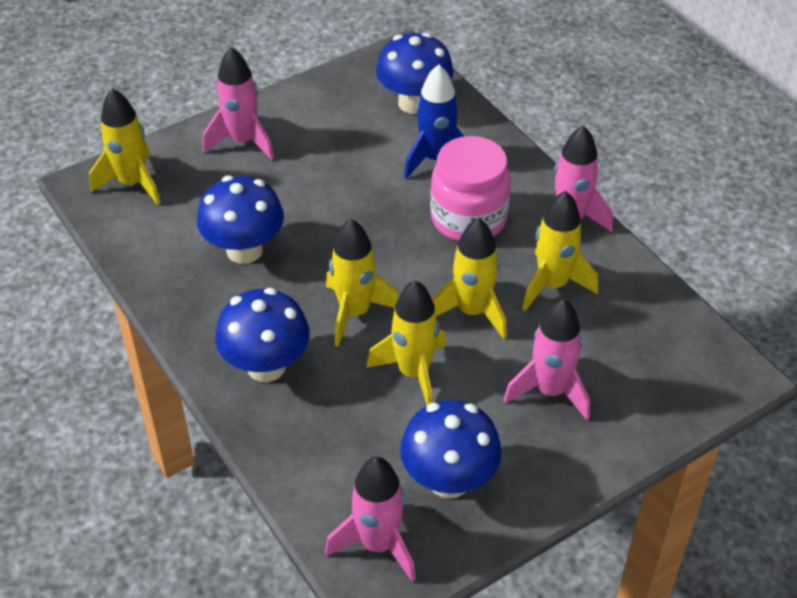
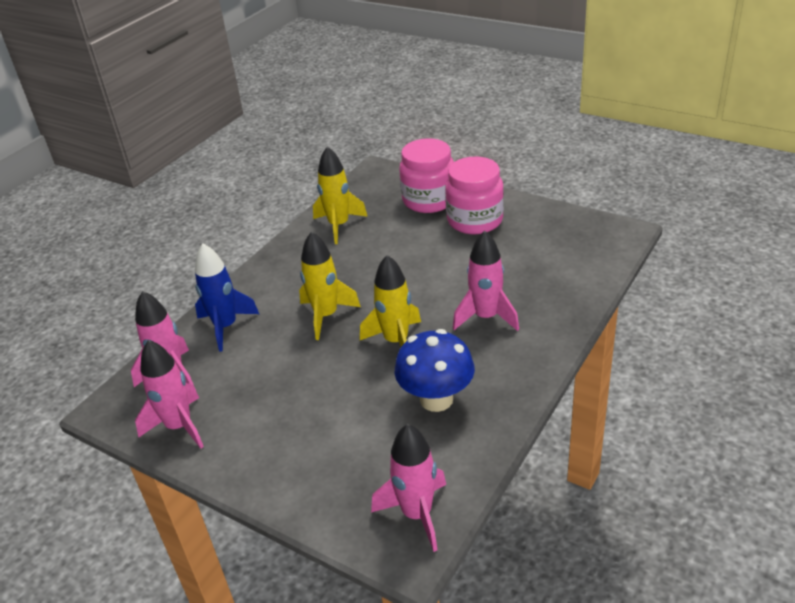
blue mushroom: 4 -> 1
pink jar: 1 -> 2
yellow rocket: 5 -> 3

